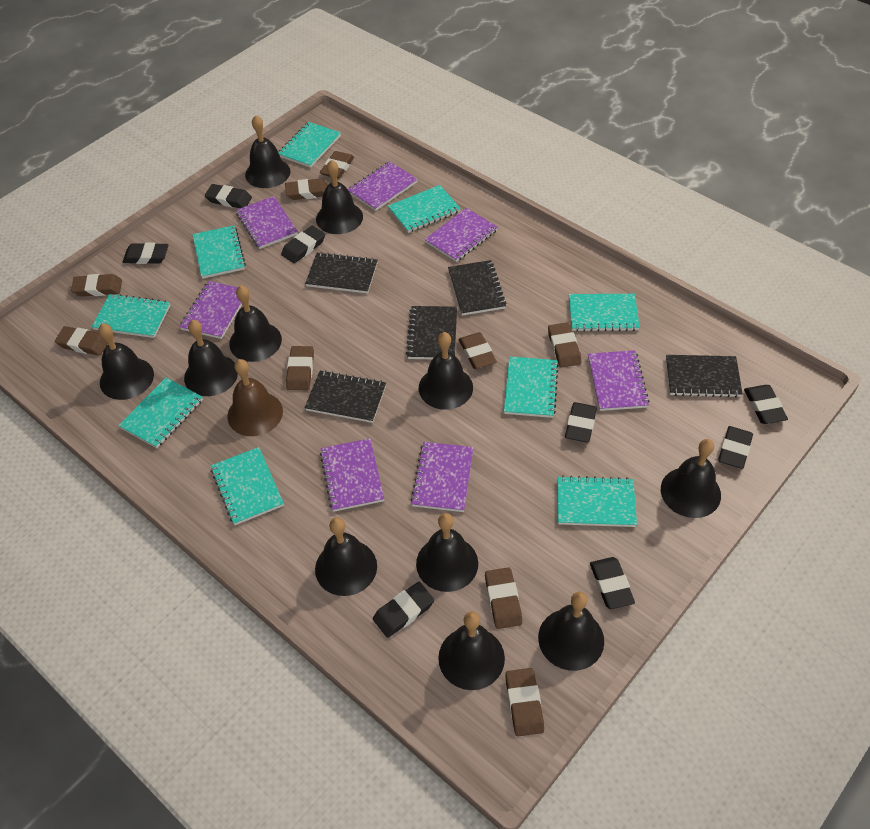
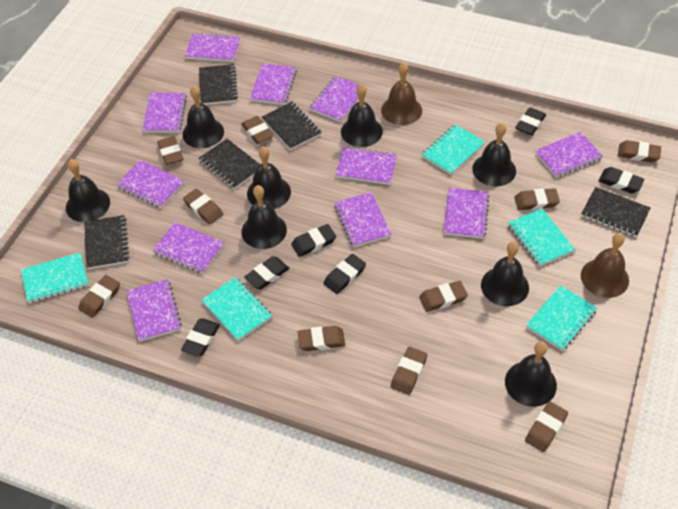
black bell: 11 -> 8
black eraser: 8 -> 6
brown bell: 1 -> 2
brown eraser: 9 -> 10
purple notebook: 7 -> 11
turquoise notebook: 9 -> 5

